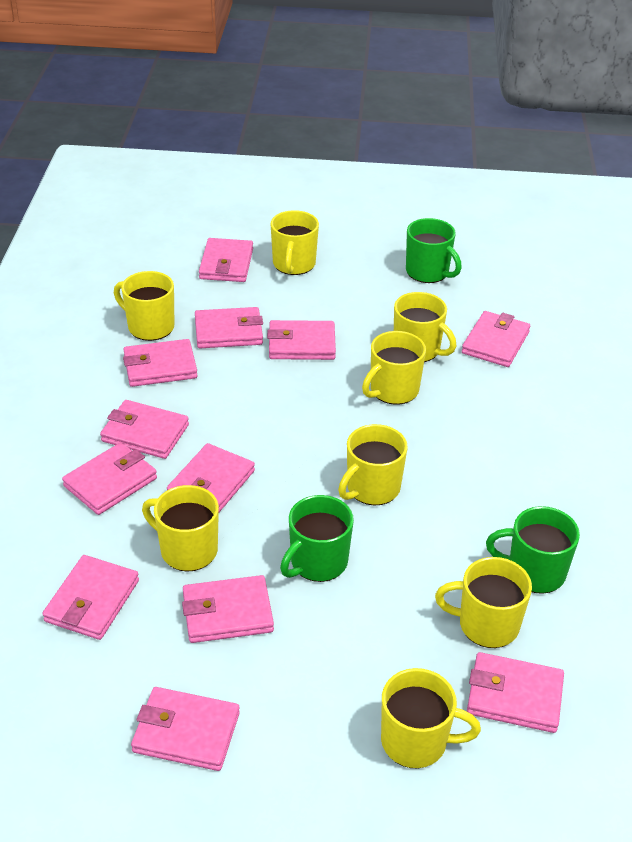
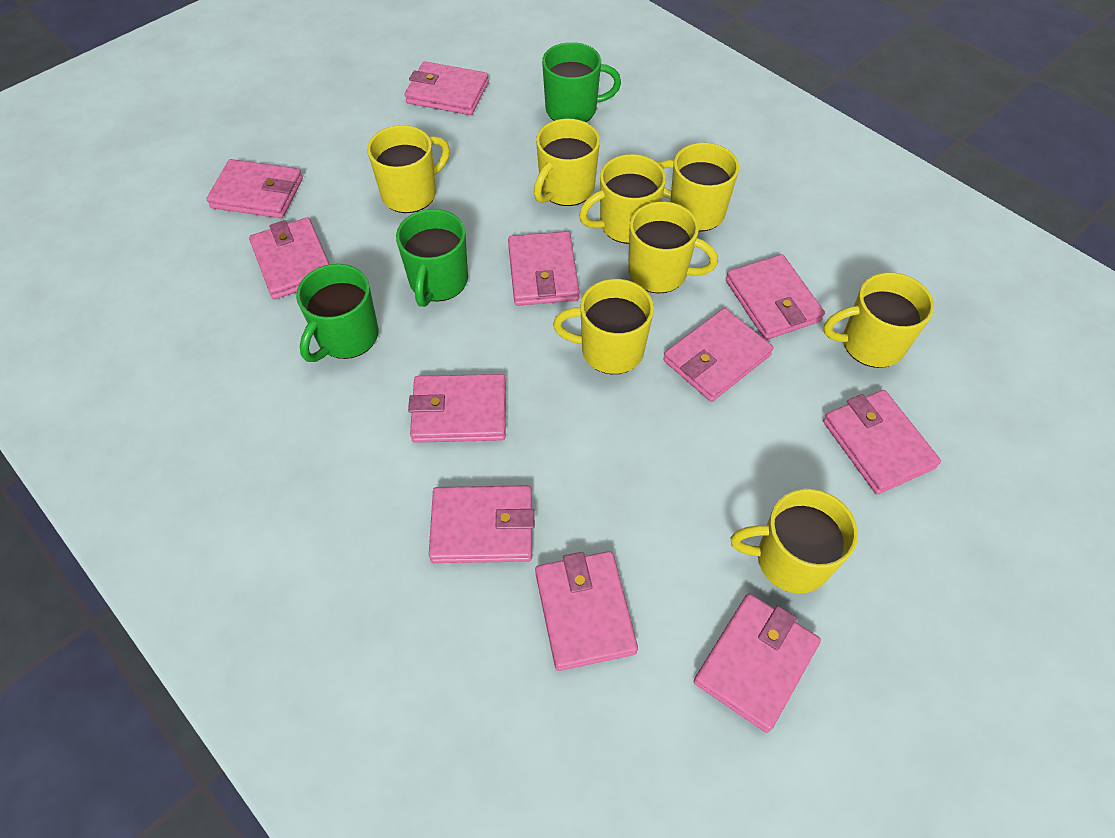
pink wallet: 12 -> 11

